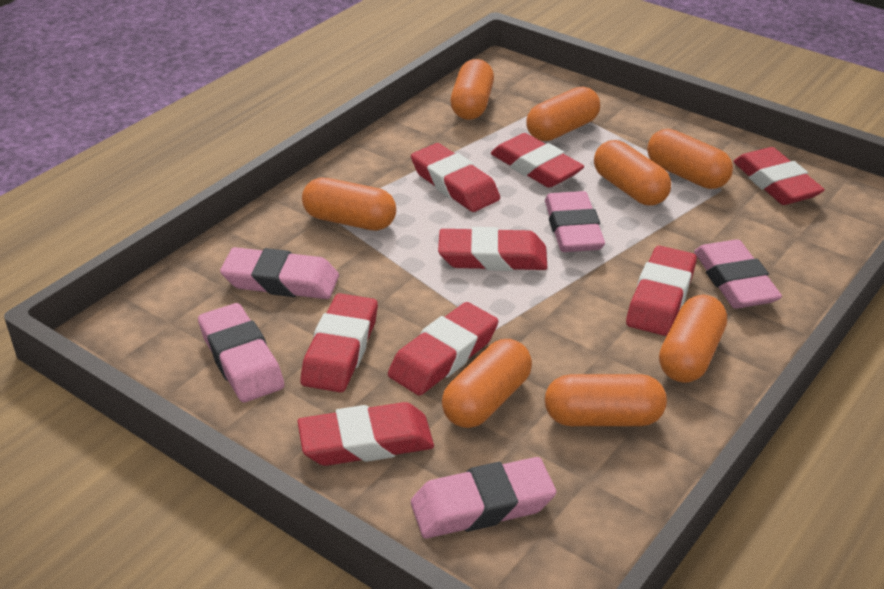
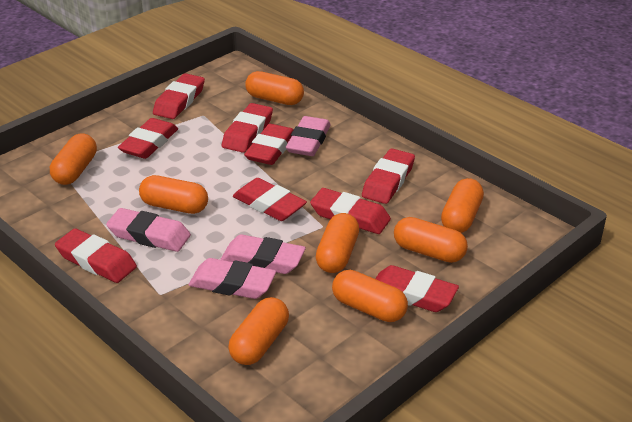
pink eraser: 5 -> 4
red eraser: 8 -> 9

